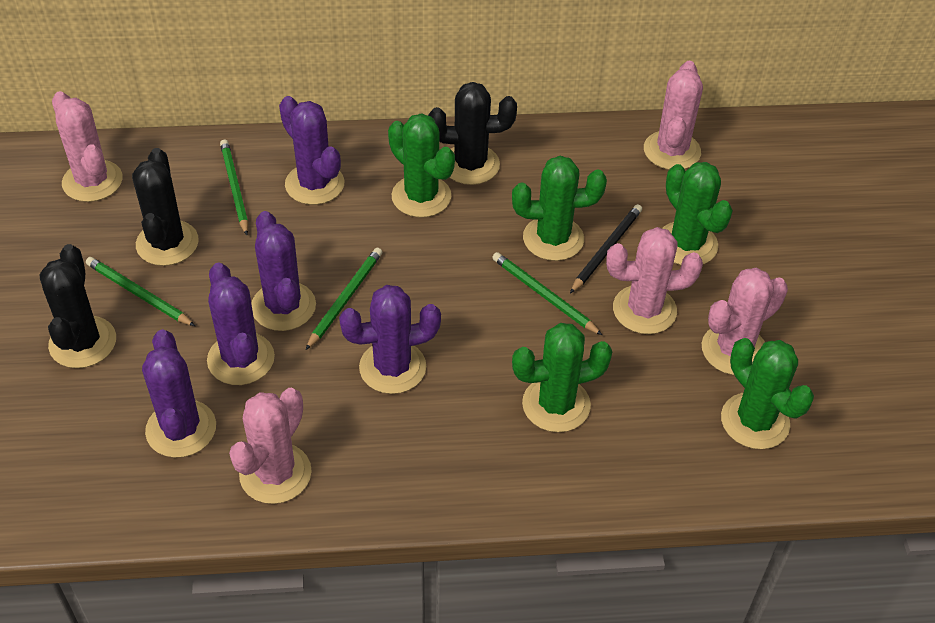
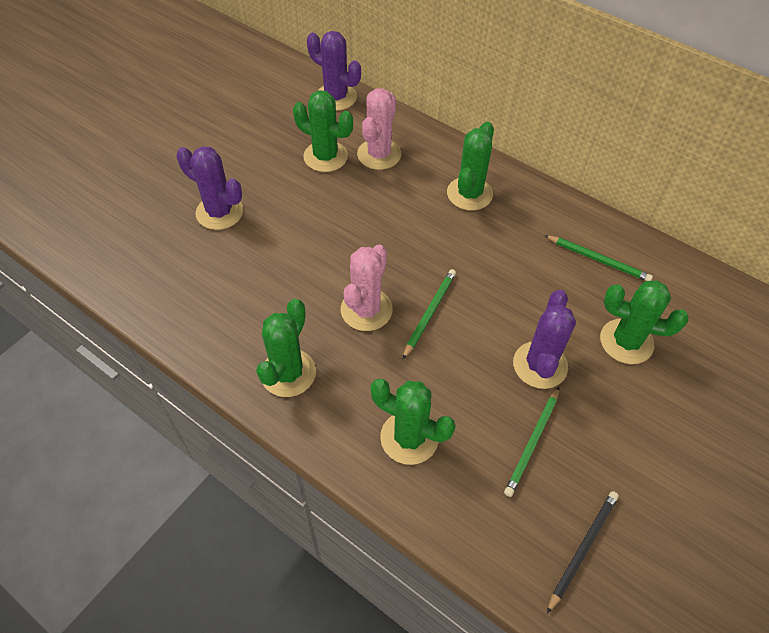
black cactus: 3 -> 0
green pencil: 4 -> 3
pink cactus: 5 -> 2
purple cactus: 5 -> 3

